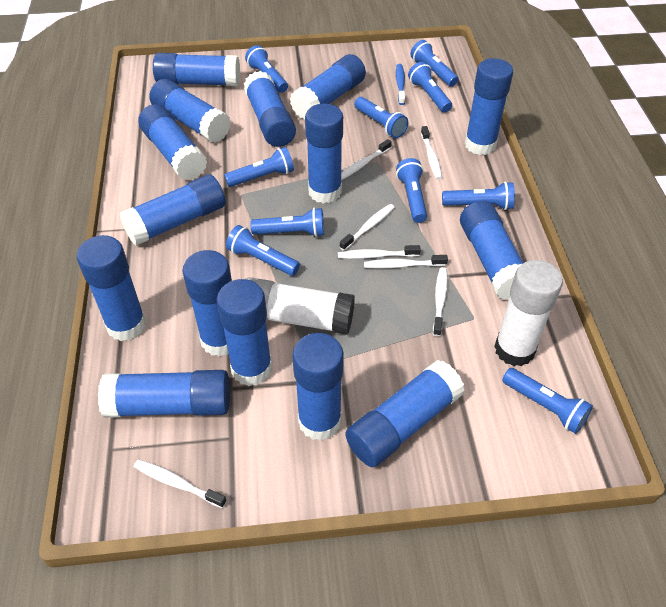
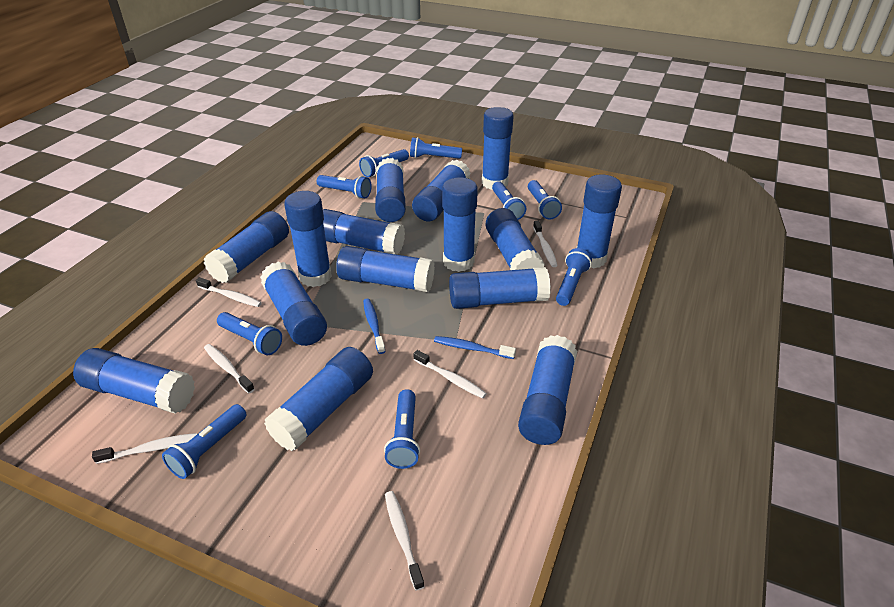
blue flashlight: 10 -> 9
blue toothbrush: 1 -> 2
white glue stick: 2 -> 0
white toothbrush: 7 -> 6

